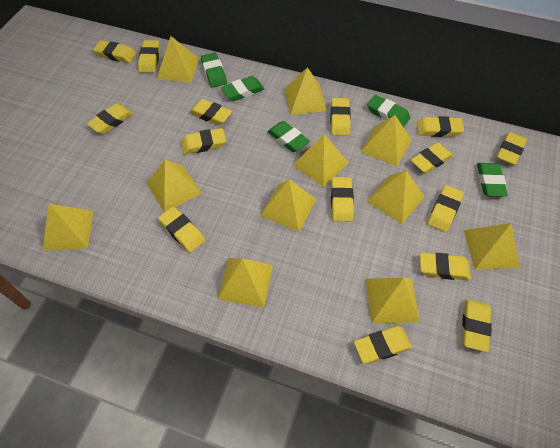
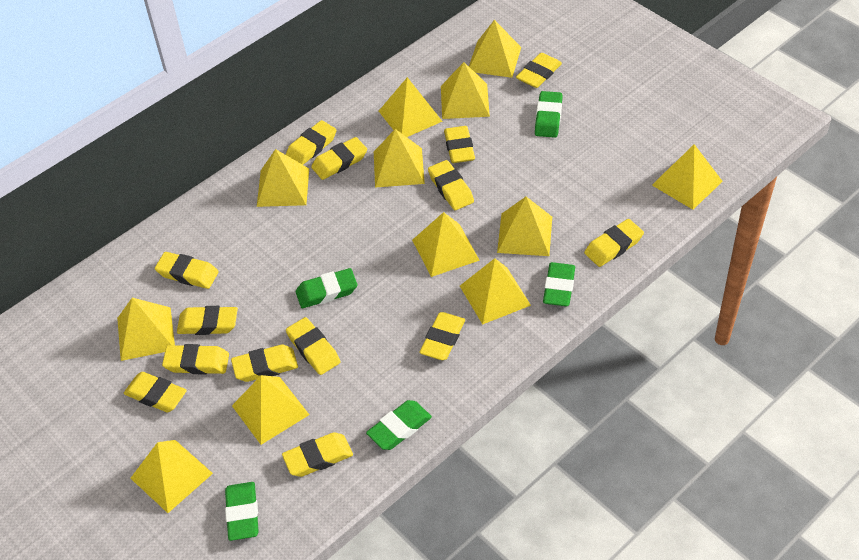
yellow eraser: 15 -> 14
yellow pyramid: 11 -> 12

